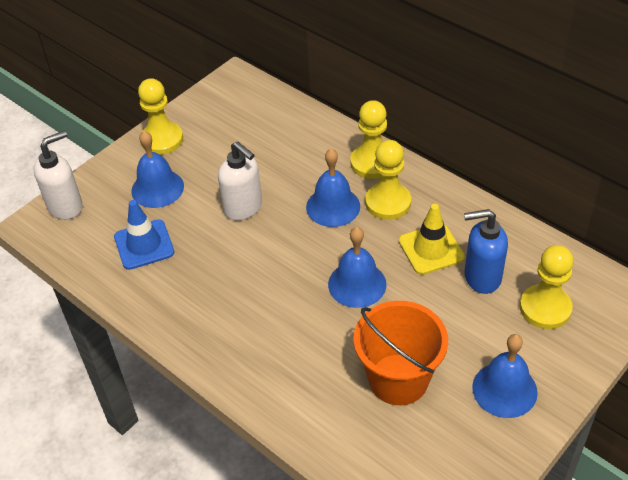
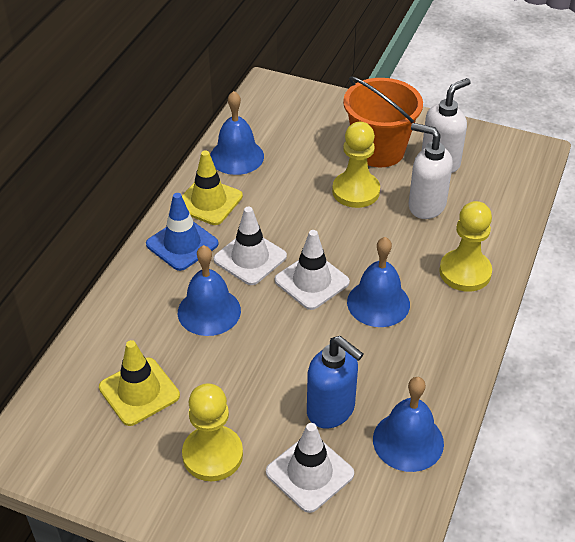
white traffic cone: 0 -> 3
yellow pawn: 4 -> 3
yellow traffic cone: 1 -> 2

